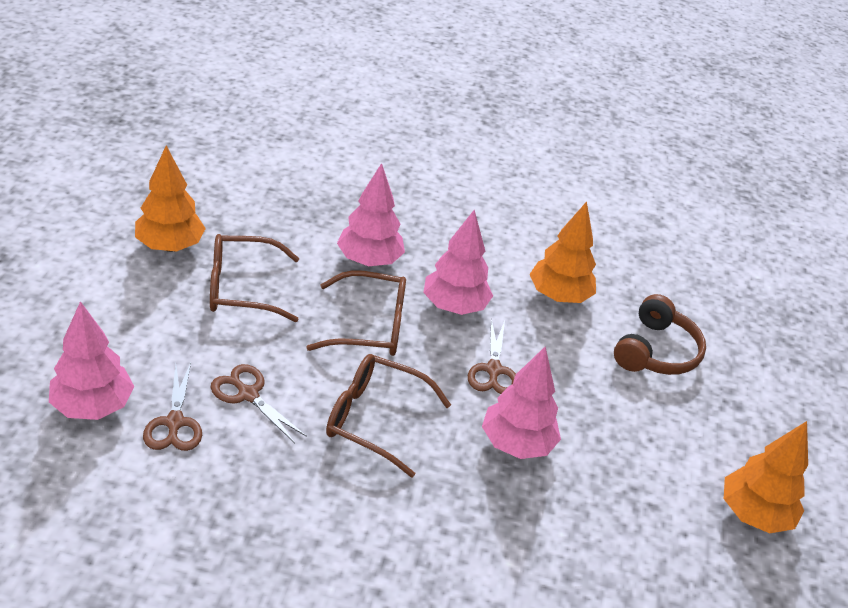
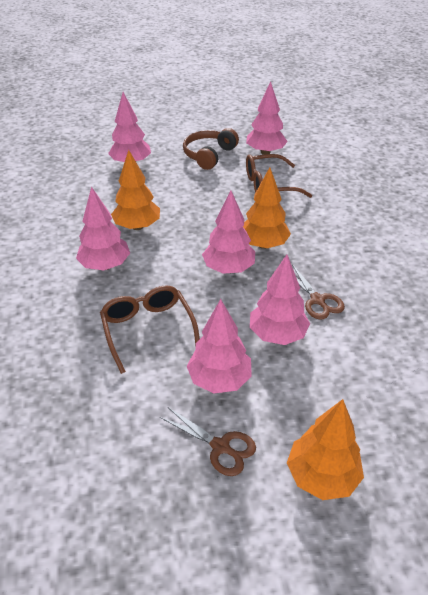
brown glasses: 3 -> 2
brown scissors: 3 -> 2
pink tree: 4 -> 6

